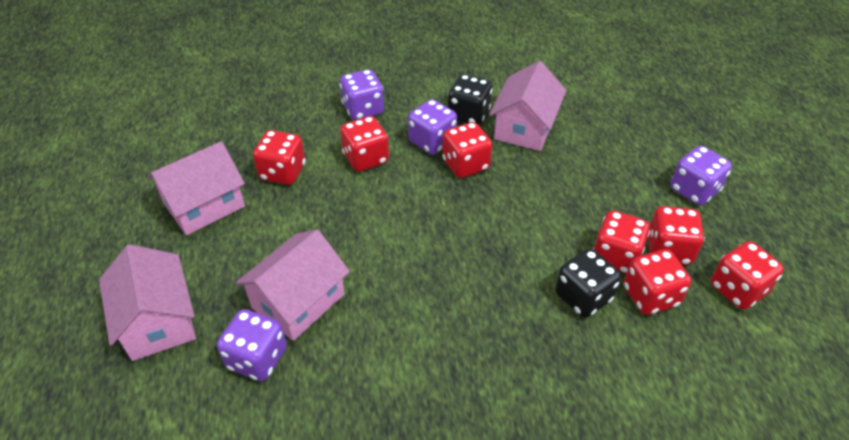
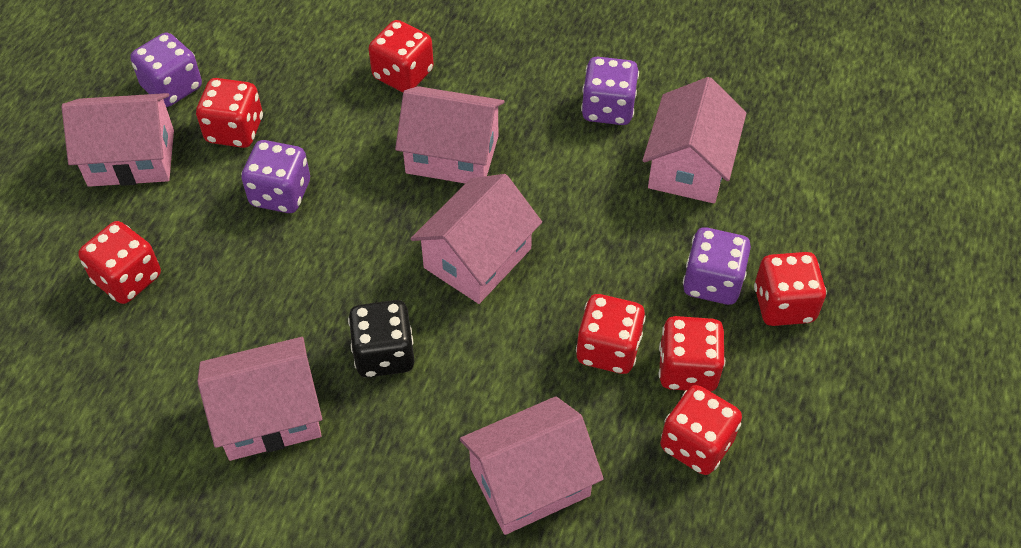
black dice: 2 -> 1
pink house: 4 -> 6

